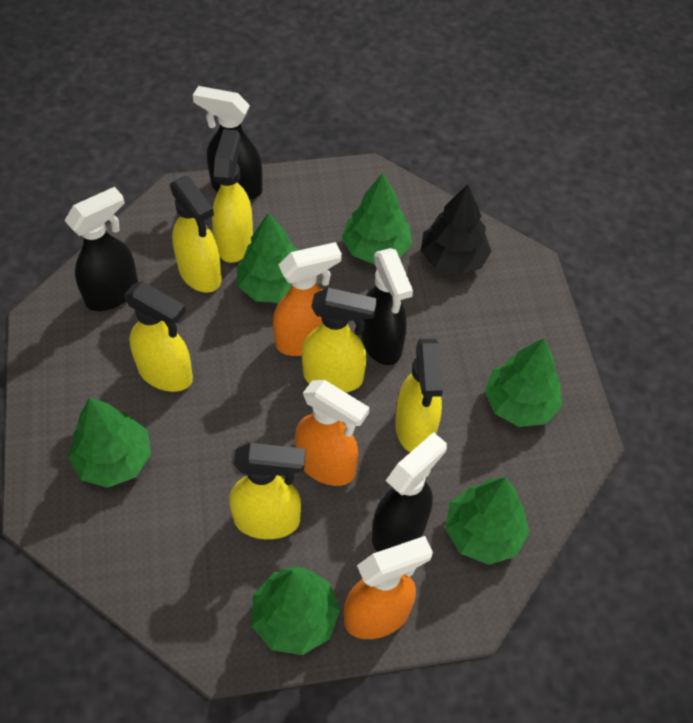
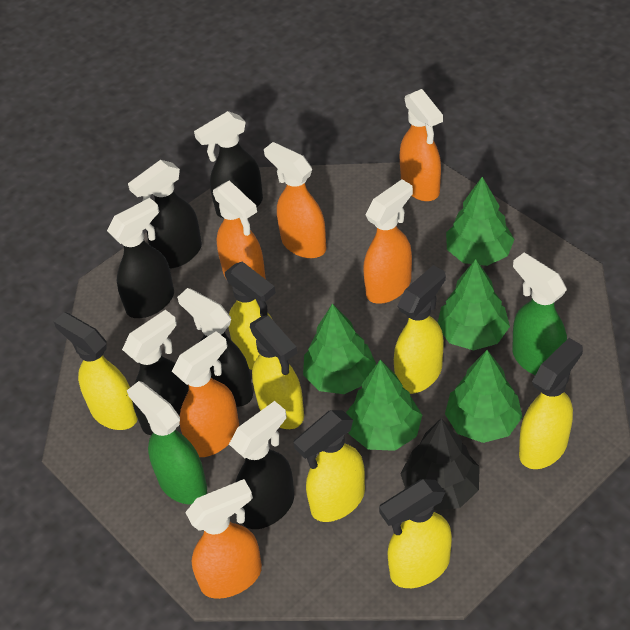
black spray bottle: 4 -> 6
green spray bottle: 0 -> 2
green tree: 6 -> 5
orange spray bottle: 3 -> 6
yellow spray bottle: 6 -> 7

